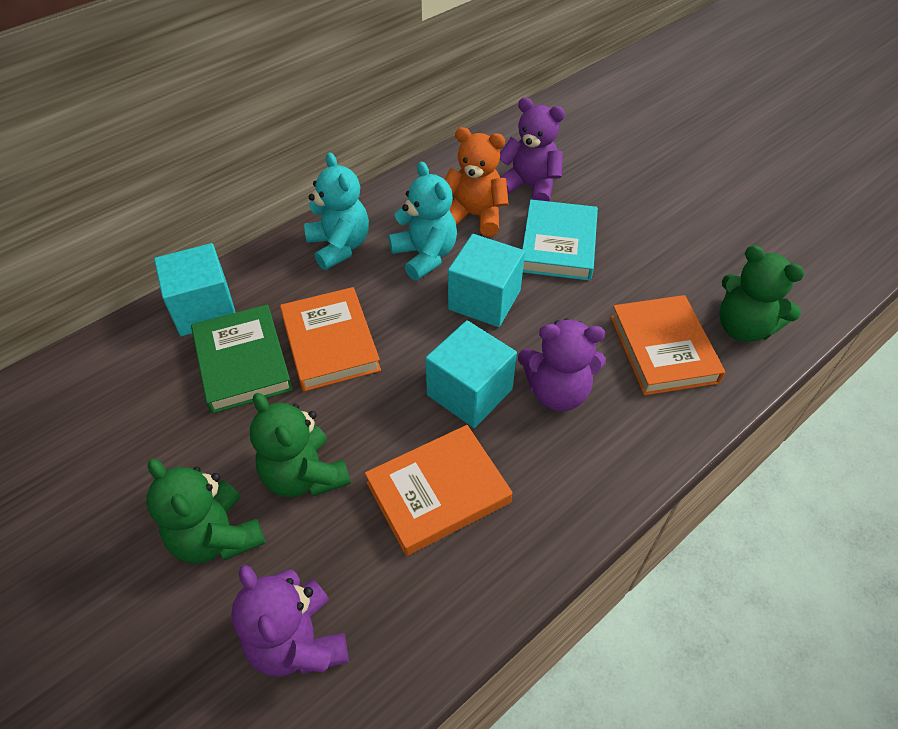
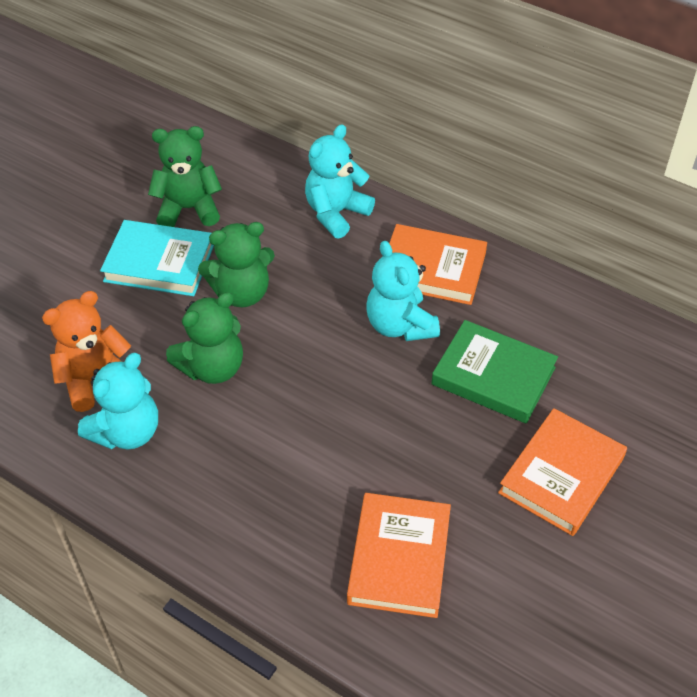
purple teddy bear: 3 -> 0
turquoise cube: 3 -> 0
turquoise teddy bear: 2 -> 3

